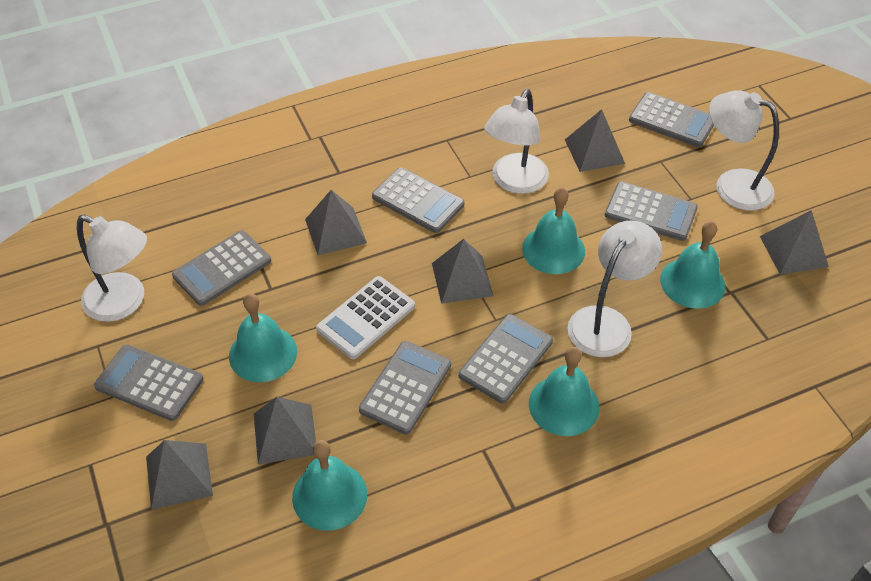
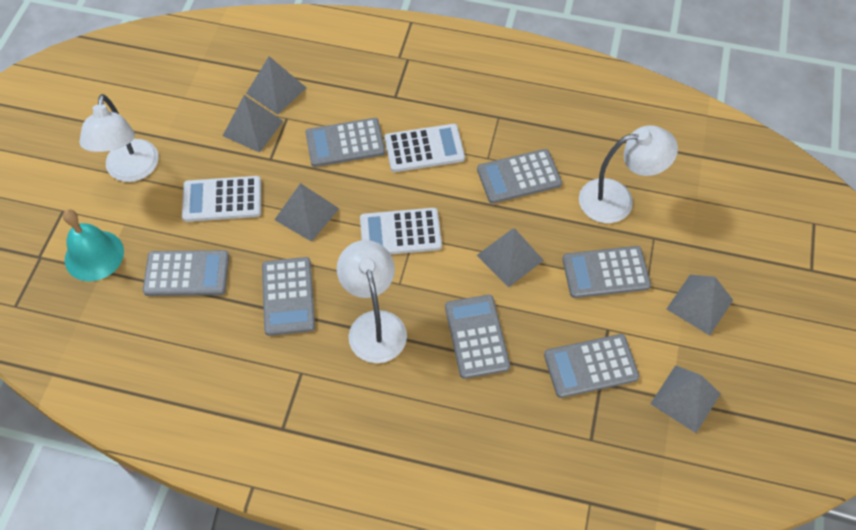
turquoise bell: 5 -> 1
white calculator: 1 -> 3
white lamp: 4 -> 3

